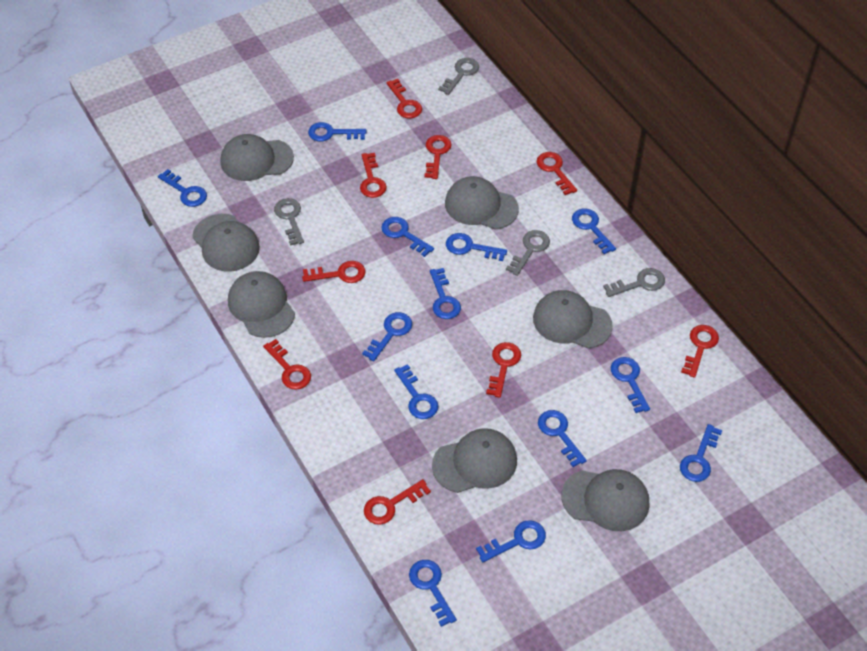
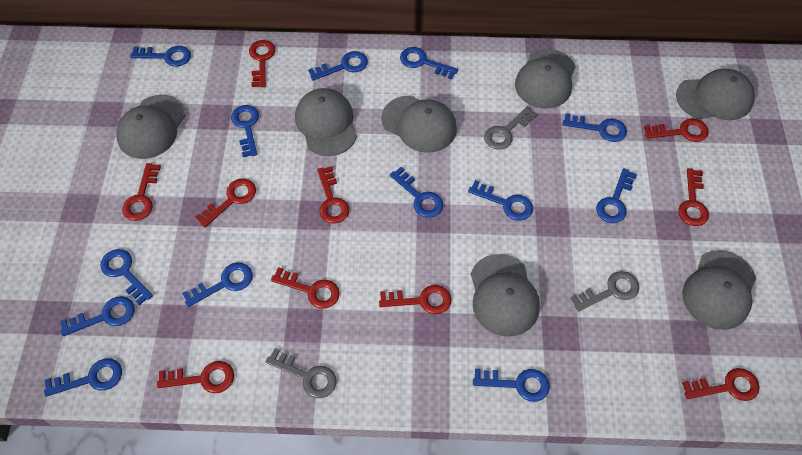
grey key: 4 -> 3
red key: 9 -> 10

